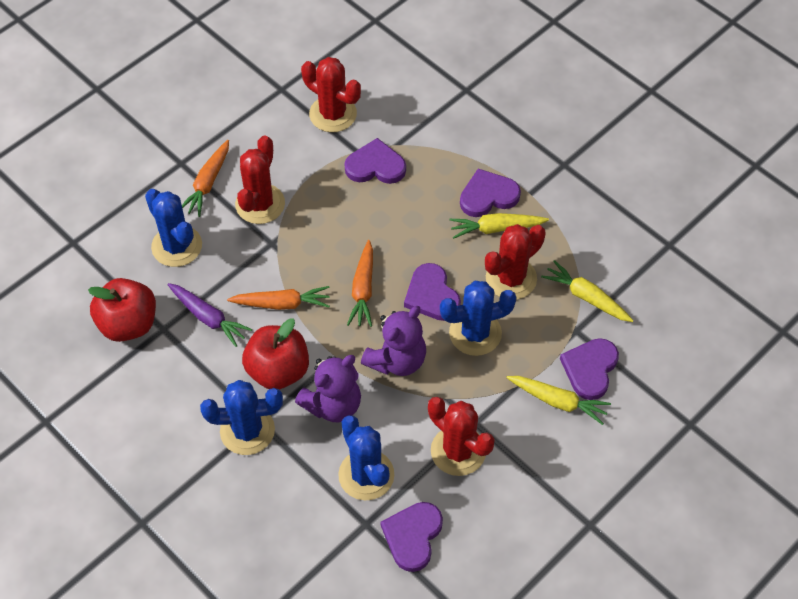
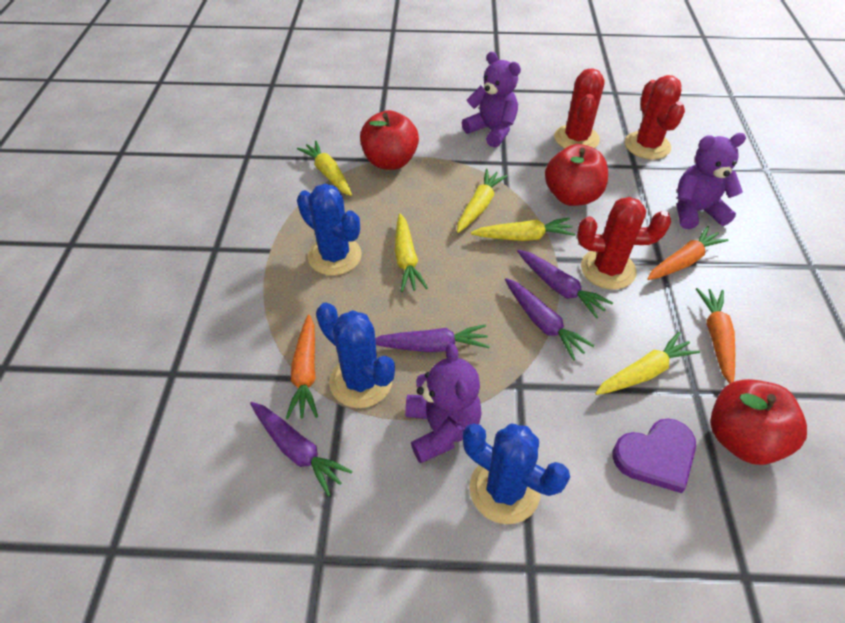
blue cactus: 4 -> 3
purple carrot: 1 -> 4
purple heart: 5 -> 1
purple teddy bear: 2 -> 3
red apple: 2 -> 3
red cactus: 4 -> 3
yellow carrot: 3 -> 5

